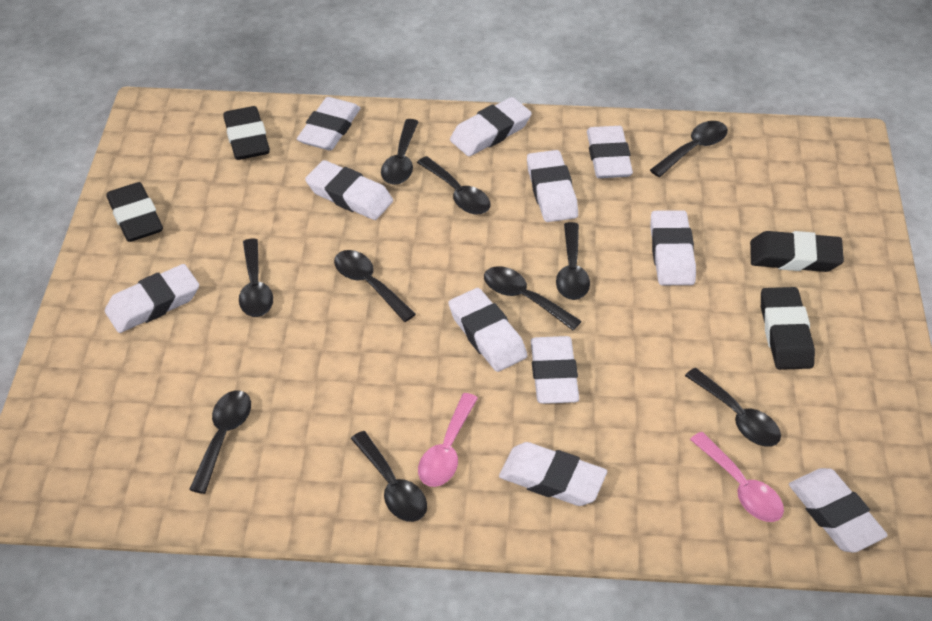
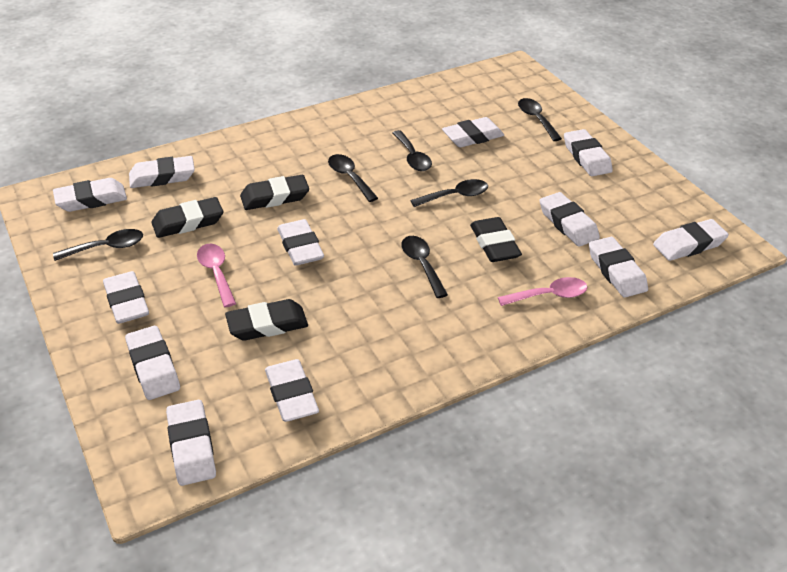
black spoon: 10 -> 6
white eraser: 11 -> 12

